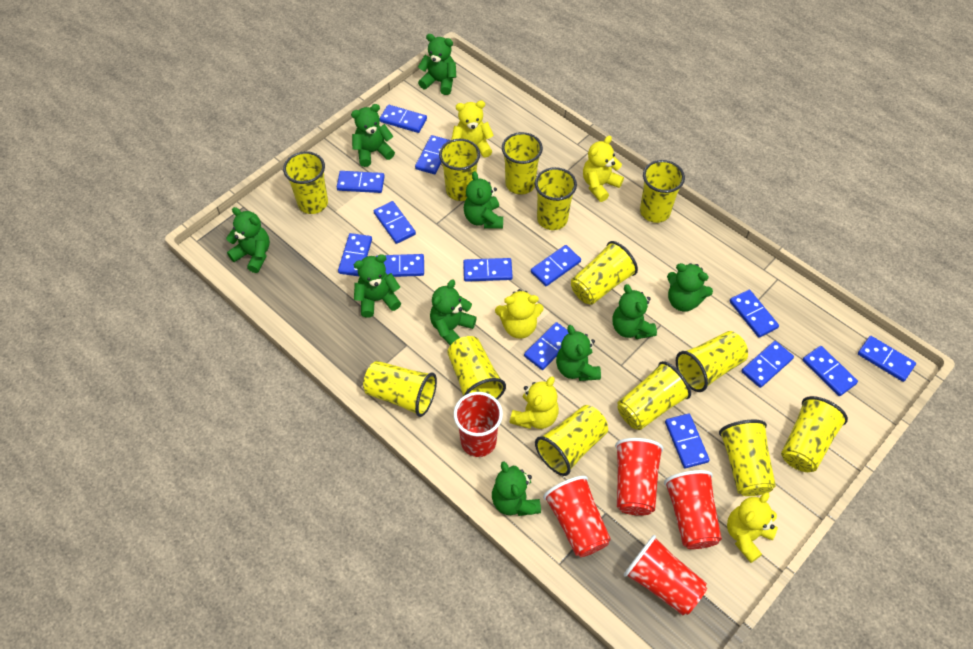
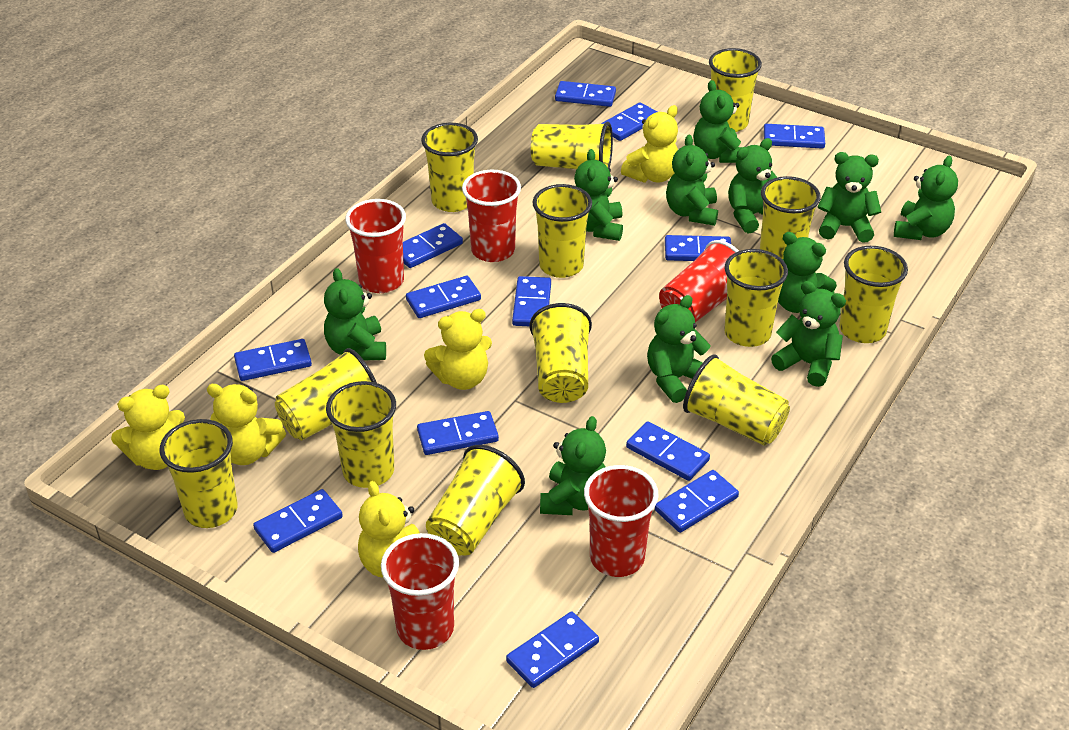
blue domino: 14 -> 13
green teddy bear: 10 -> 11

